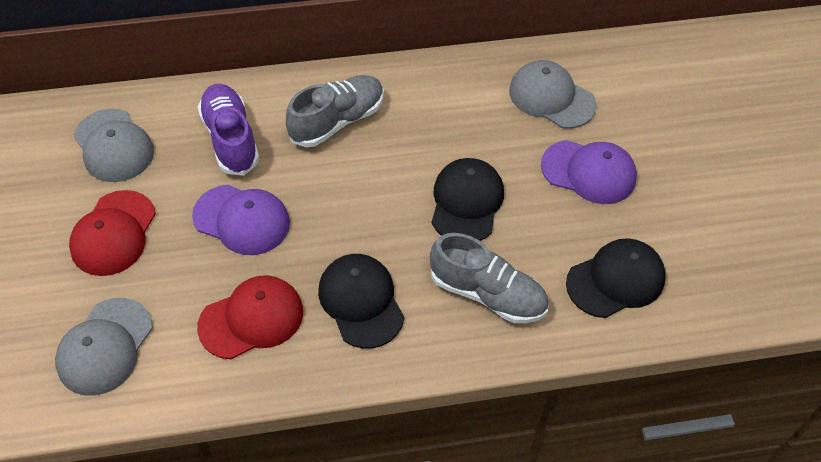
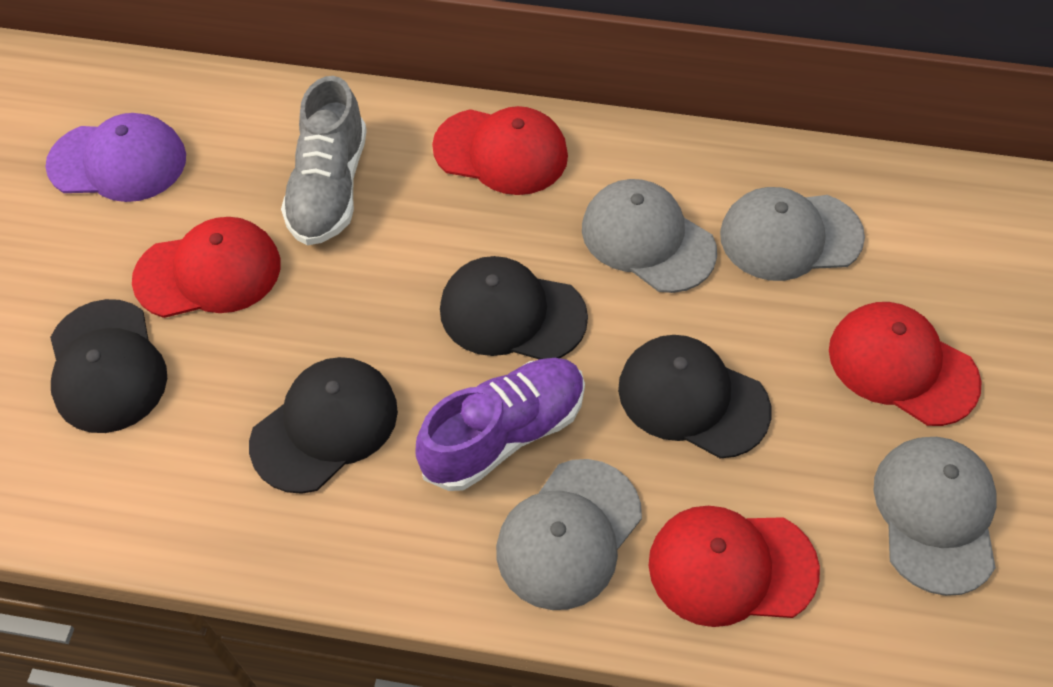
black cap: 3 -> 4
grey cap: 3 -> 4
grey shoe: 2 -> 1
purple cap: 2 -> 1
red cap: 2 -> 4

